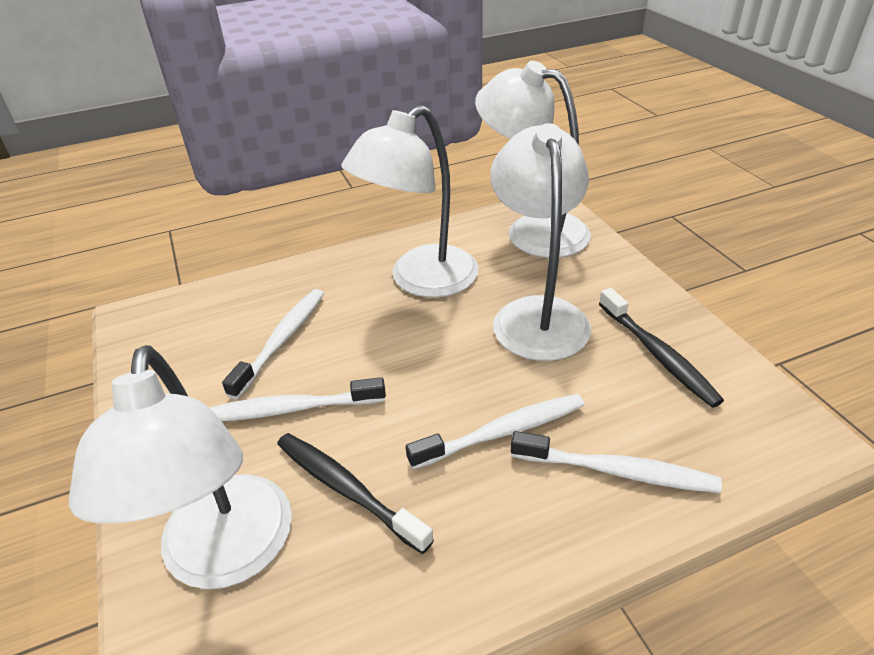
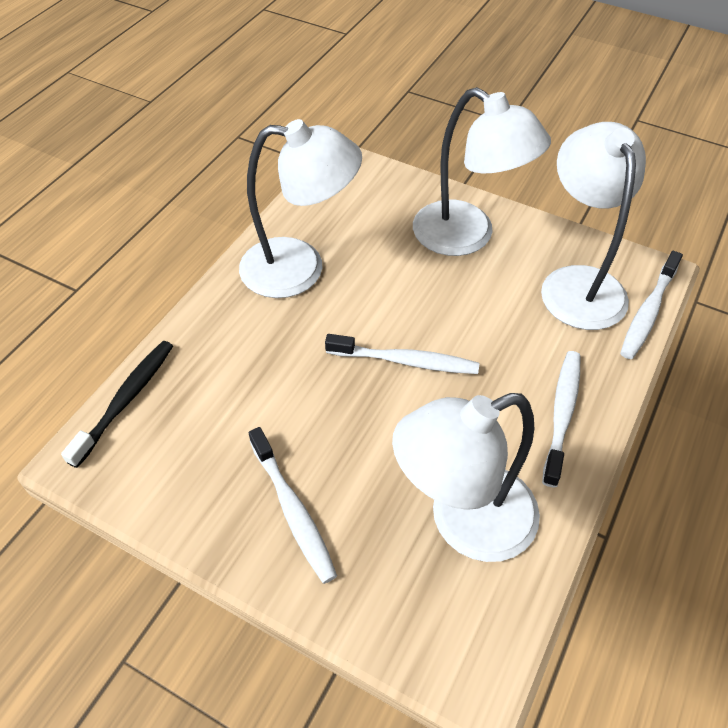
black toothbrush: 2 -> 1

